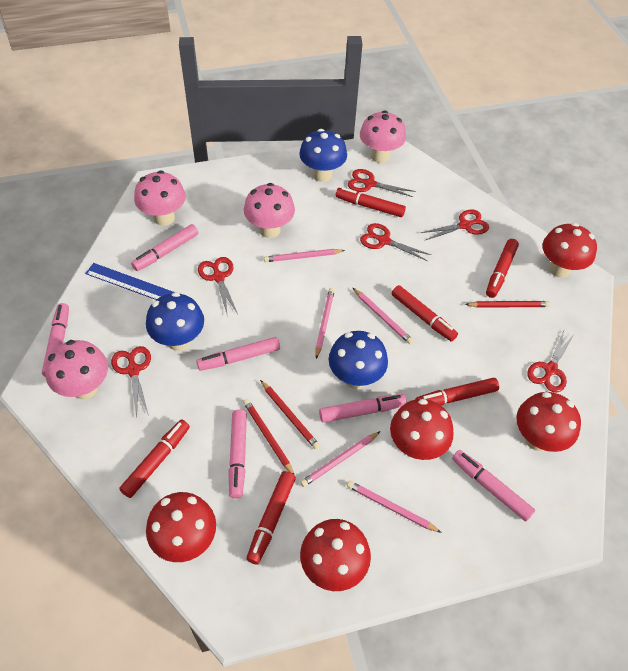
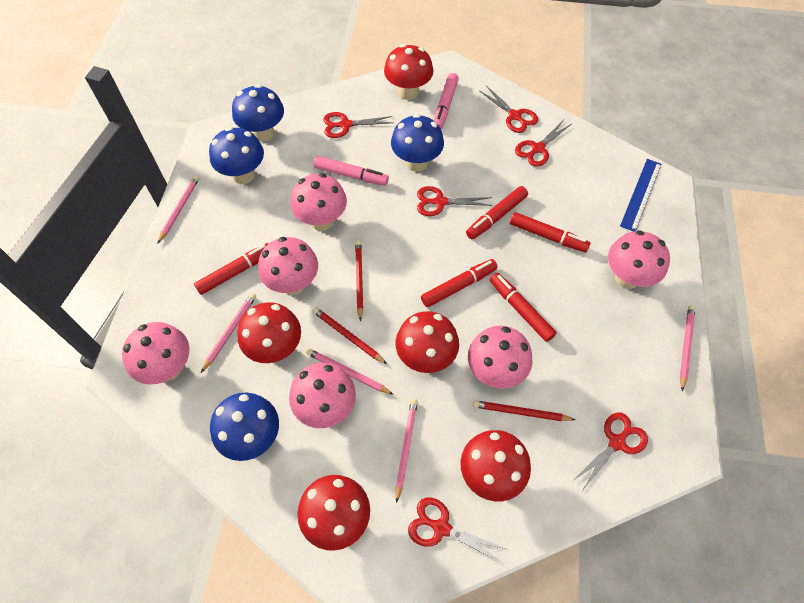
blue mushroom: 3 -> 4
pink marker: 6 -> 2
pink mushroom: 4 -> 6
red marker: 6 -> 5

